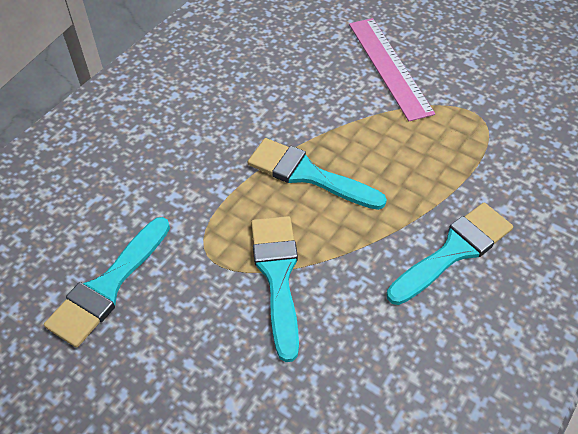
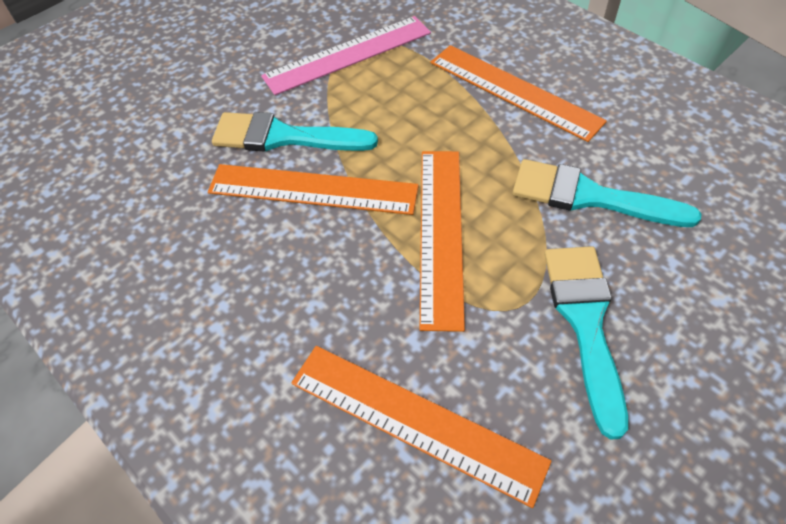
orange ruler: 0 -> 4
turquoise brush: 4 -> 3

